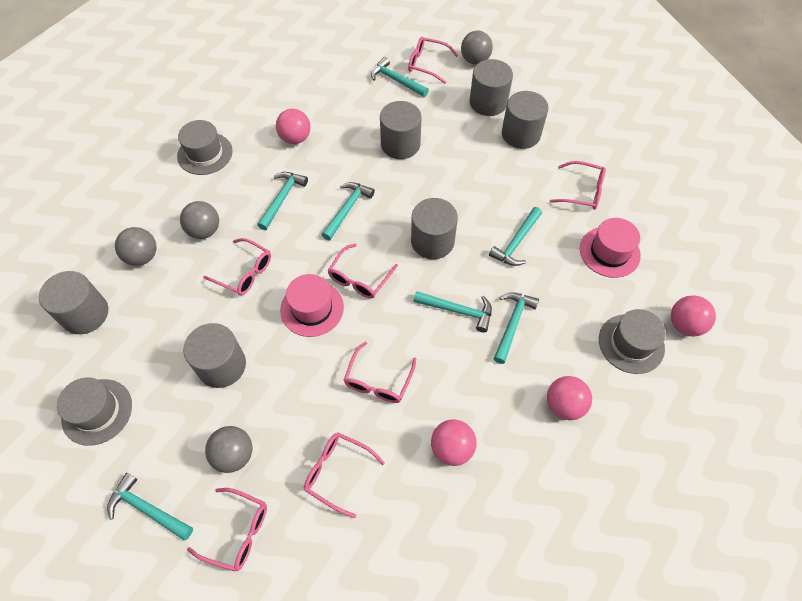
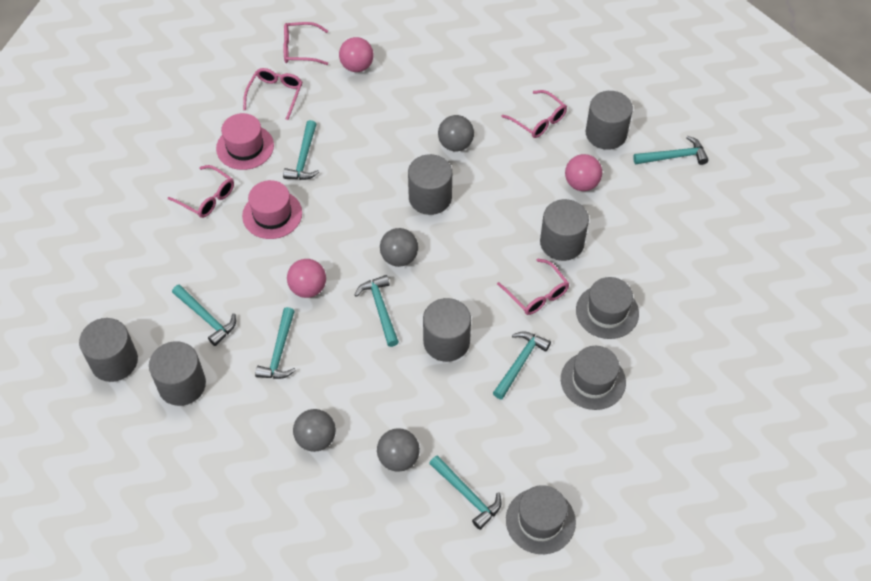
pink ball: 4 -> 3
pink glasses: 7 -> 5

